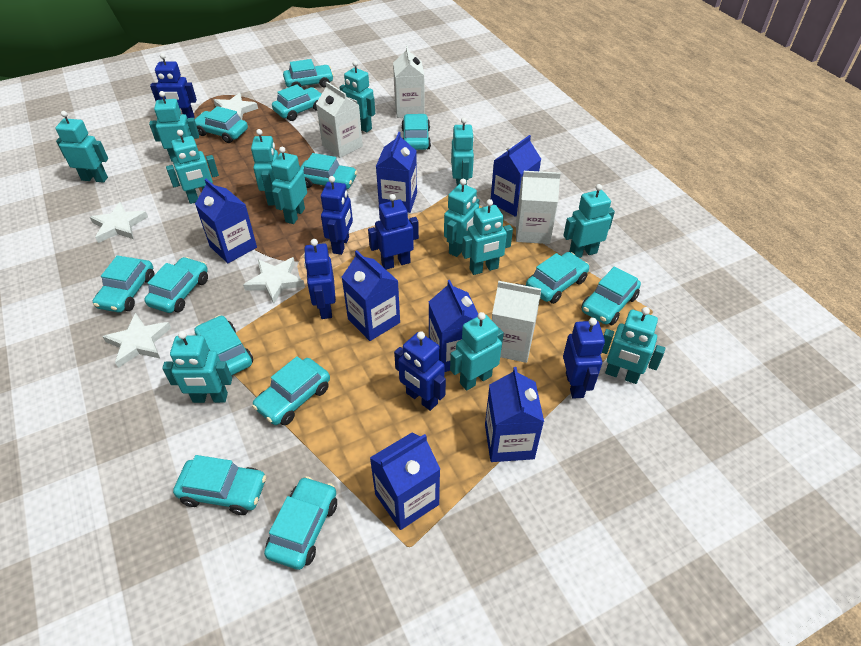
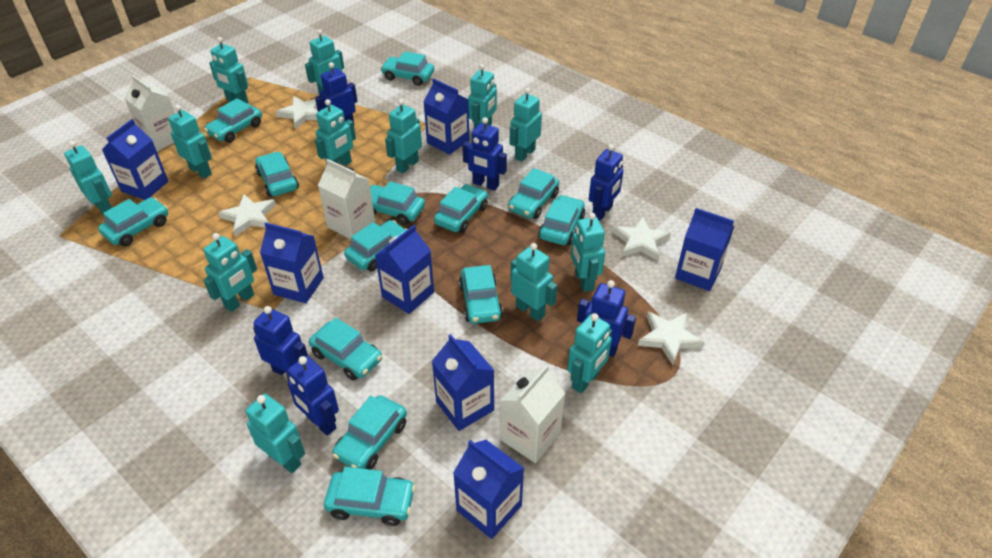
white carton: 4 -> 3

